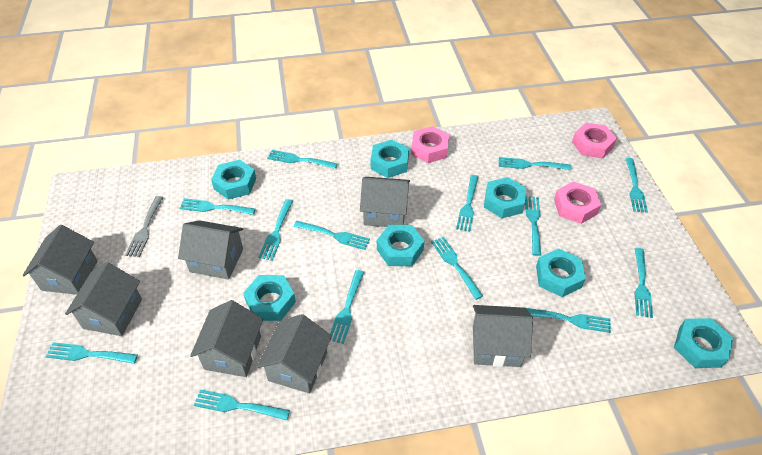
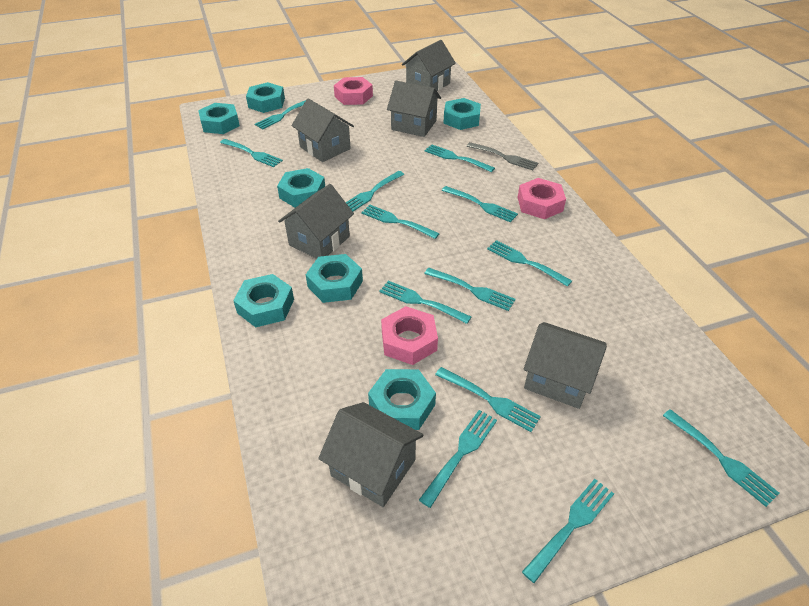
grey house: 7 -> 6
turquoise fork: 14 -> 13

